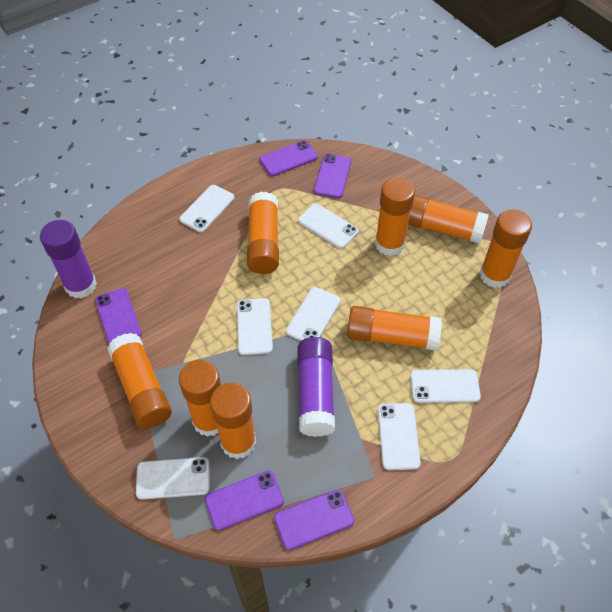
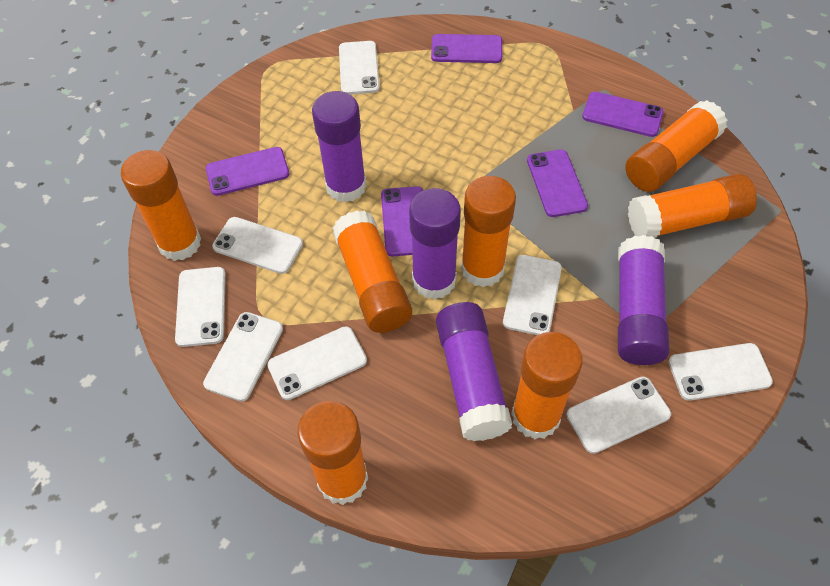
orange glue stick: 8 -> 7
purple glue stick: 2 -> 4
white phone: 7 -> 8

